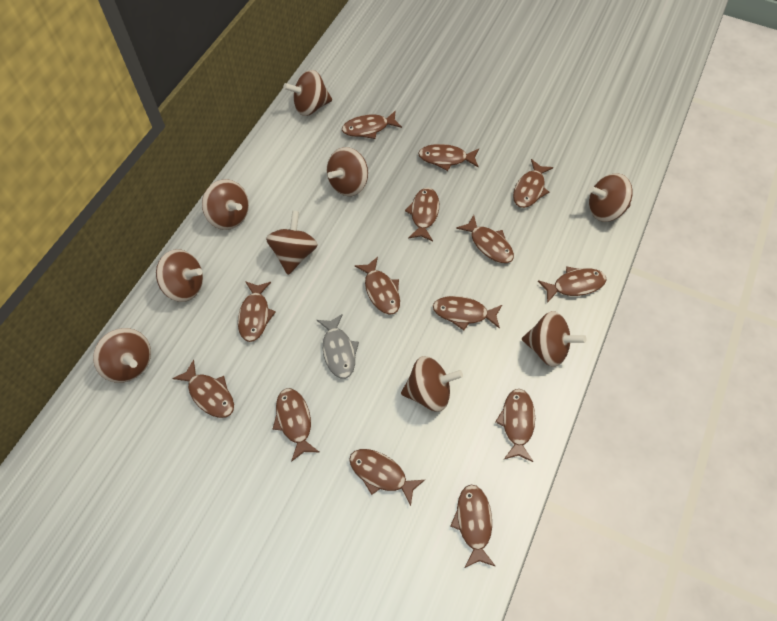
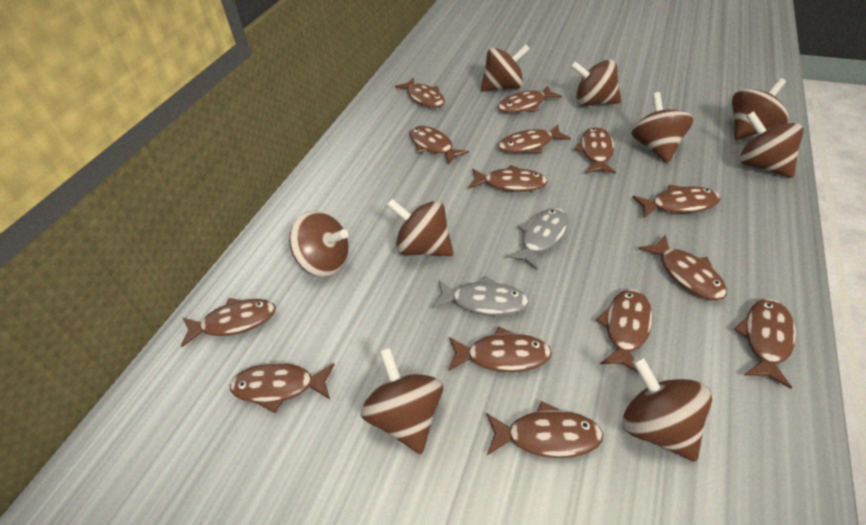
grey fish: 1 -> 2

